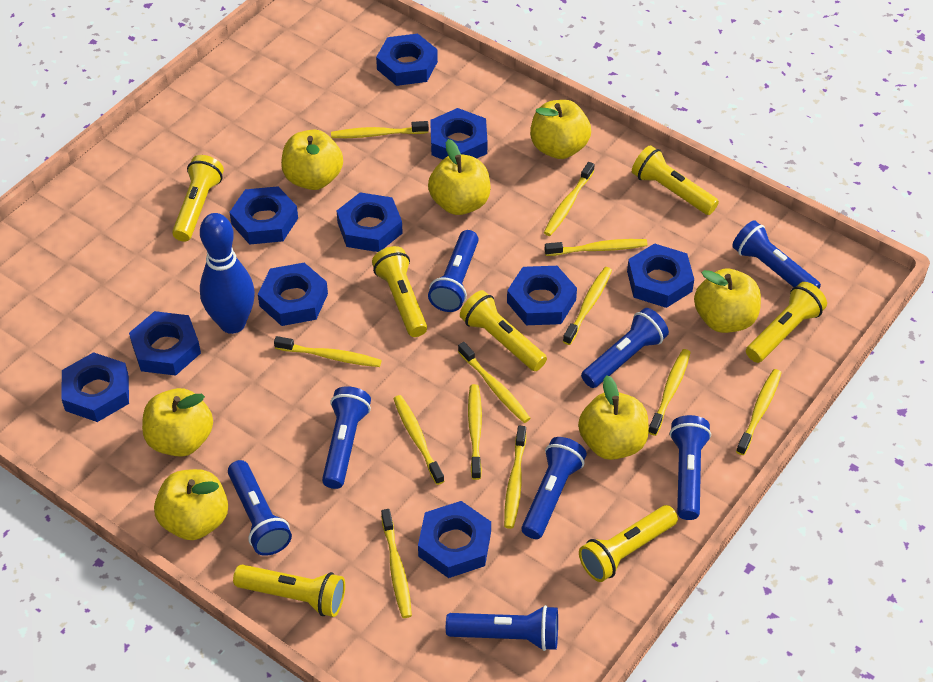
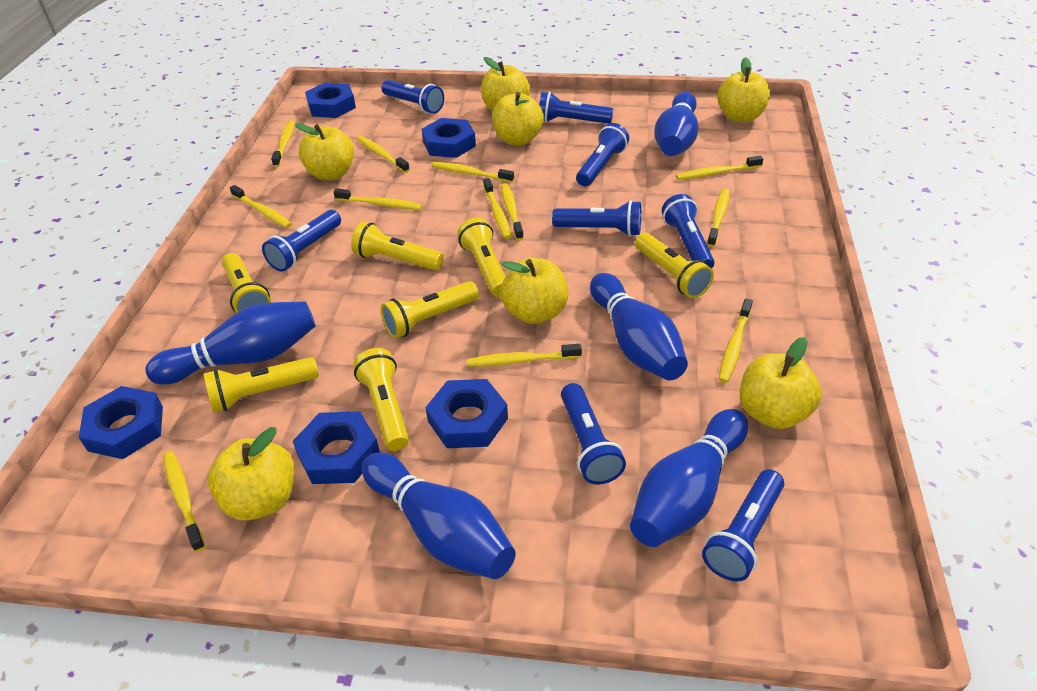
blue bowling pin: 1 -> 5
blue nut: 10 -> 5

